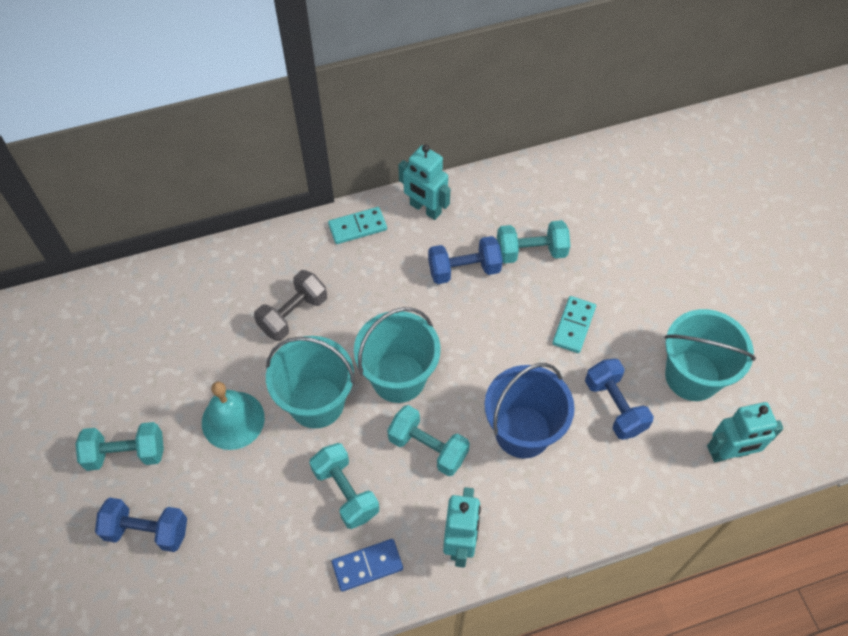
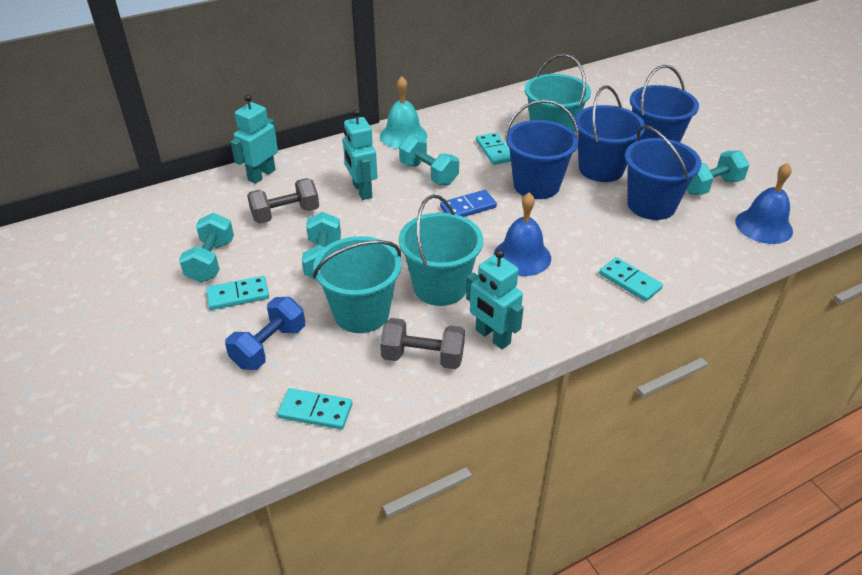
blue bell: 0 -> 2
blue bucket: 1 -> 4
blue dumbbell: 3 -> 1
grey dumbbell: 1 -> 2
turquoise domino: 2 -> 4

